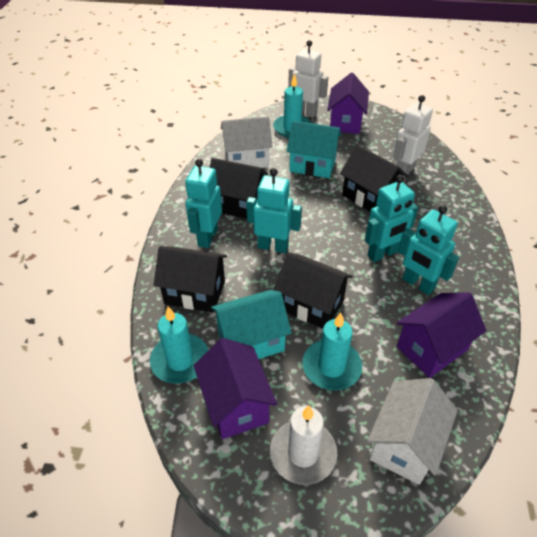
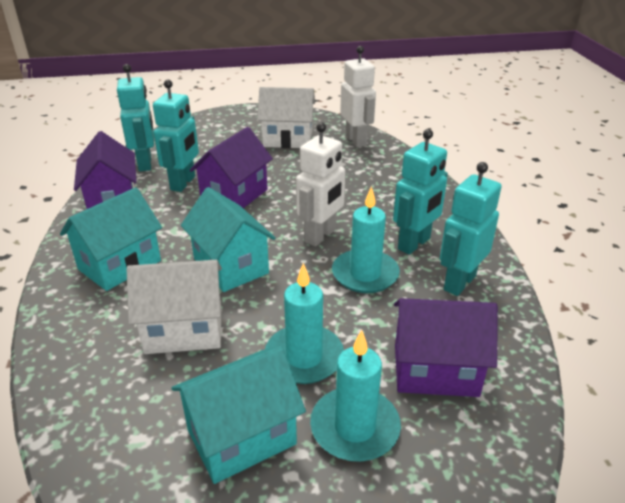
black house: 4 -> 0
turquoise house: 2 -> 3
white candle: 1 -> 0

